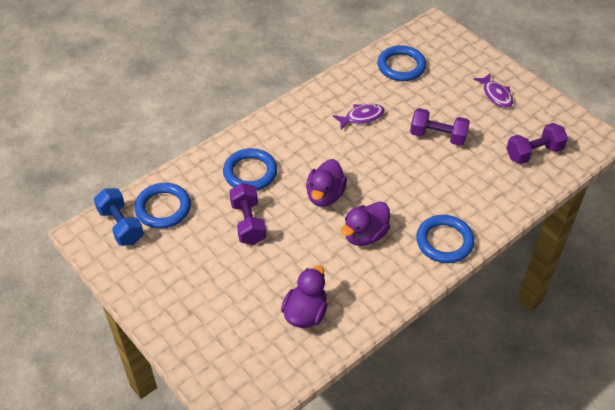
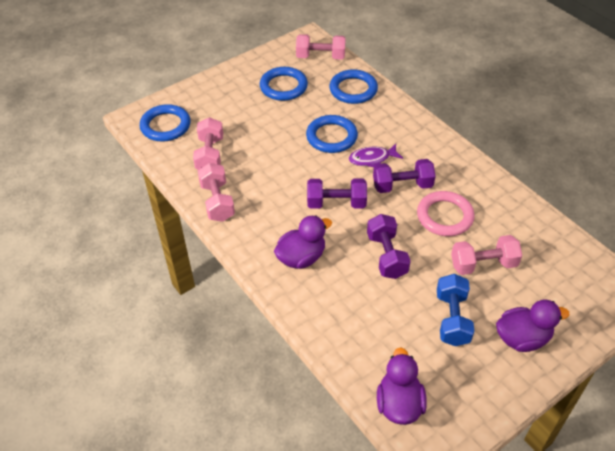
pink dumbbell: 0 -> 4
pink ring: 0 -> 1
purple fish: 2 -> 1

